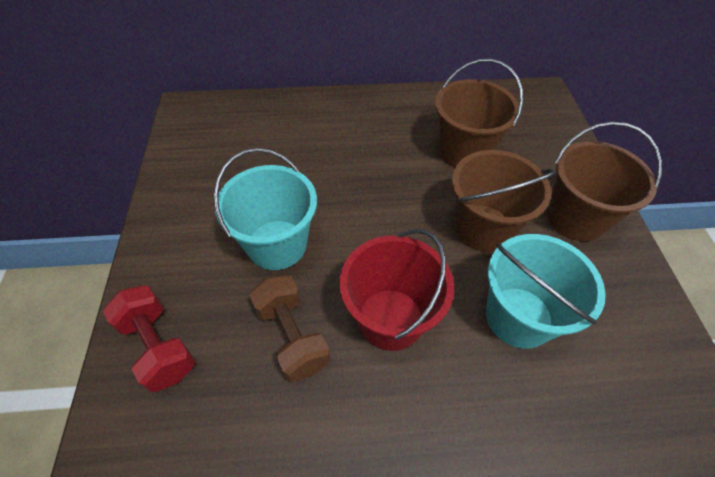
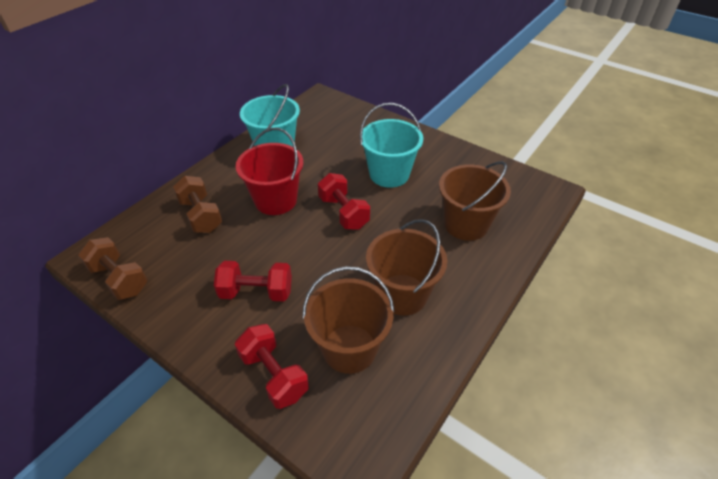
brown dumbbell: 1 -> 2
red dumbbell: 1 -> 3

